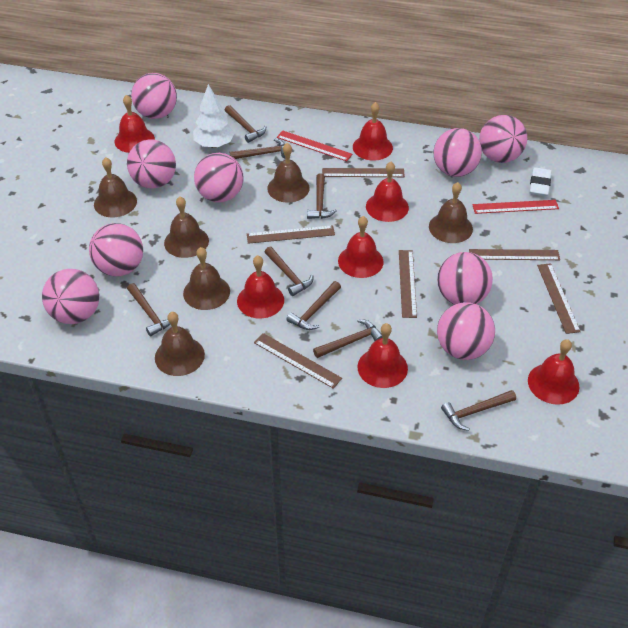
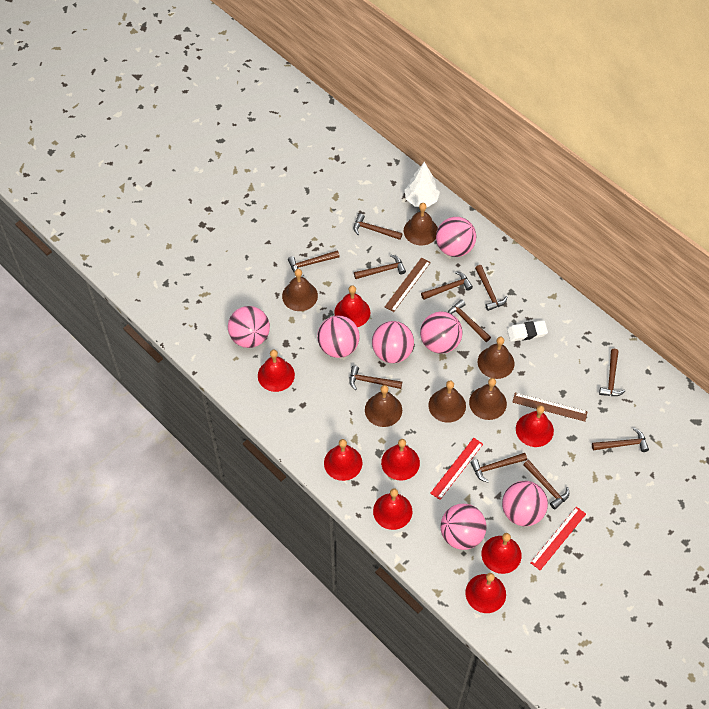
brown hammer: 8 -> 11
brown ruler: 6 -> 2
pink ball: 9 -> 7
red bell: 7 -> 8

